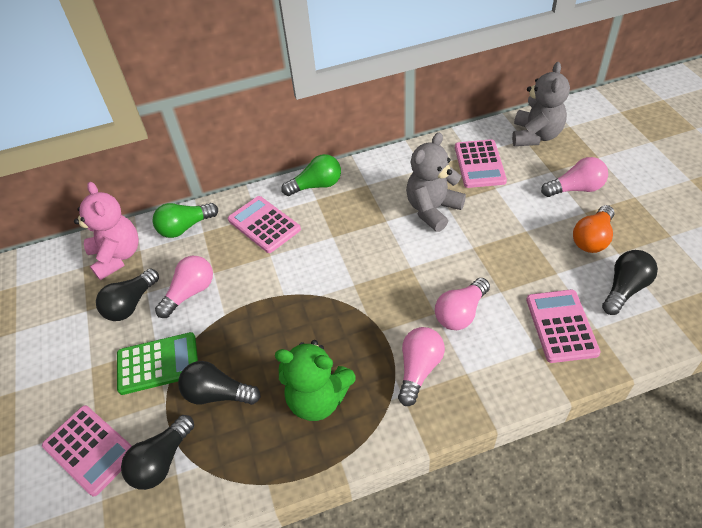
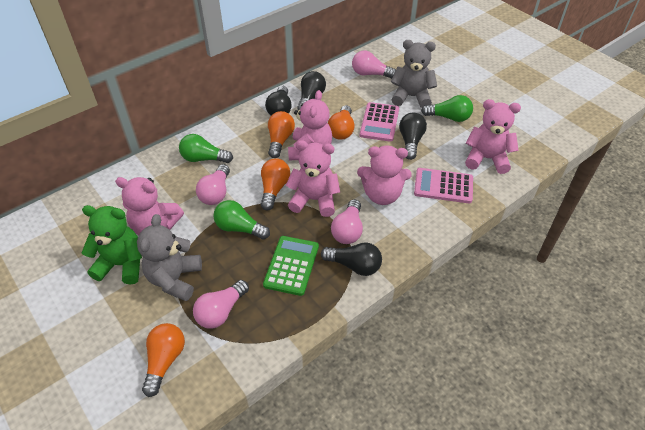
green light bulb: 2 -> 3
orange light bulb: 1 -> 4
pink calculator: 4 -> 2
pink teddy bear: 1 -> 5

